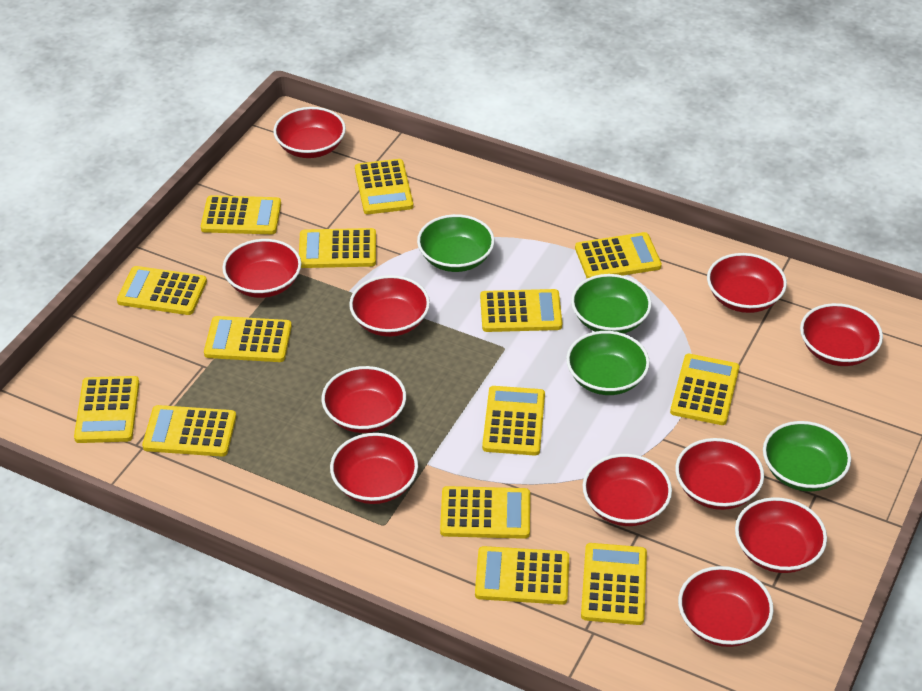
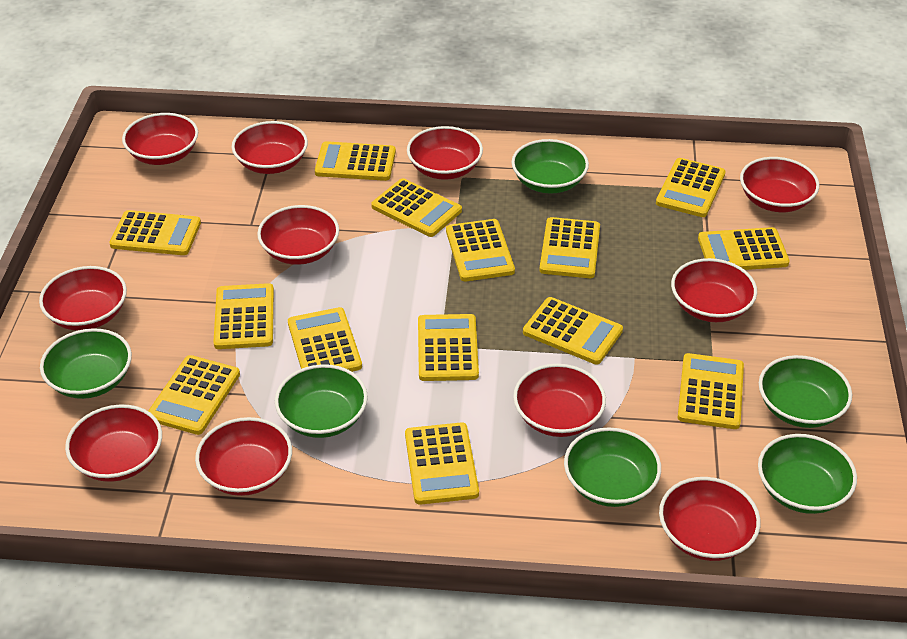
green bowl: 4 -> 6

